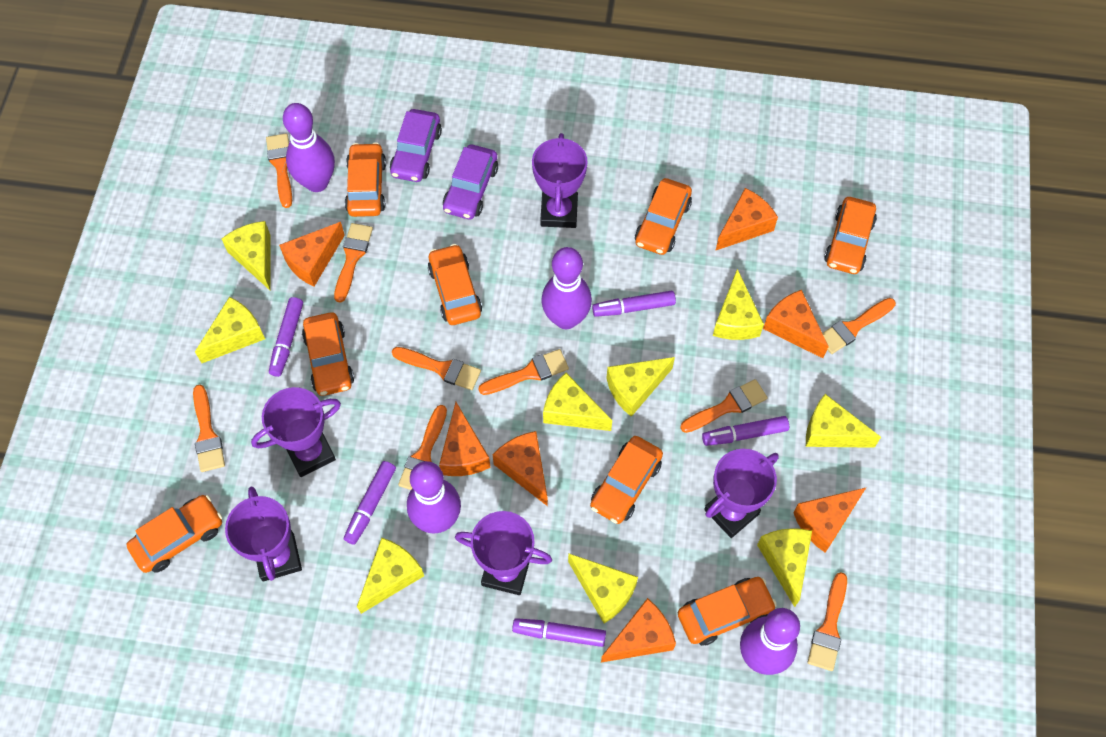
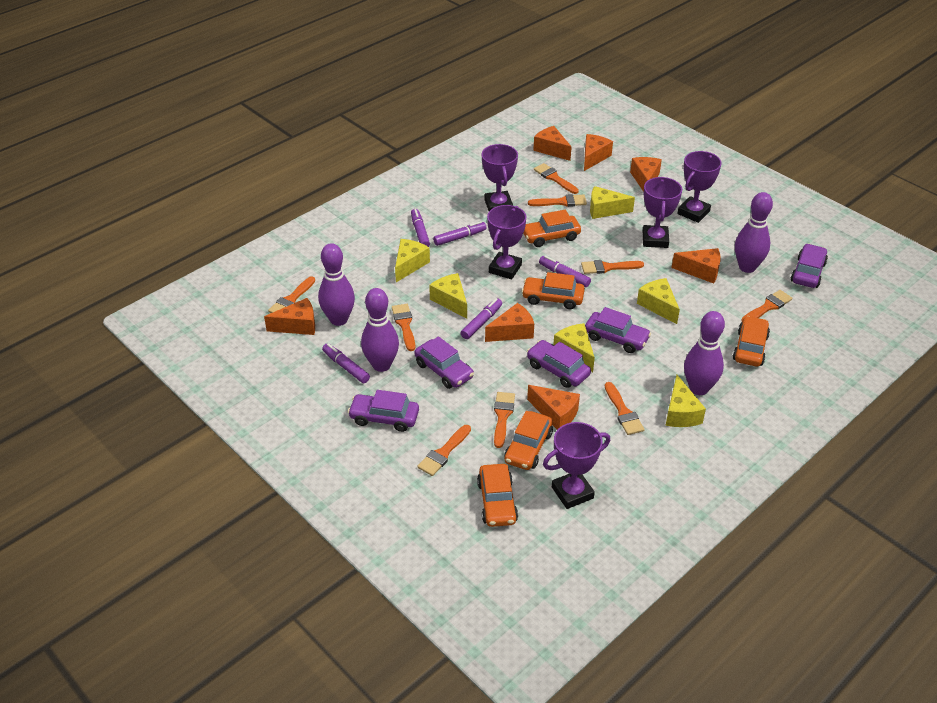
orange car: 8 -> 5
purple car: 2 -> 5
yellow cheese: 9 -> 6

